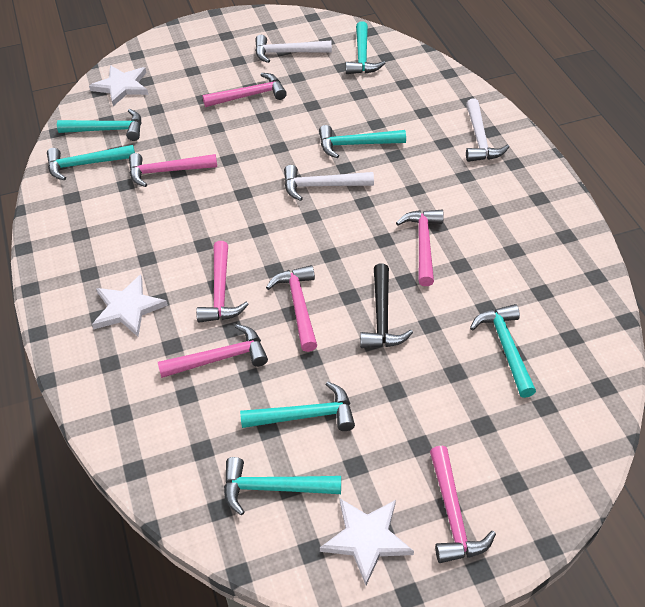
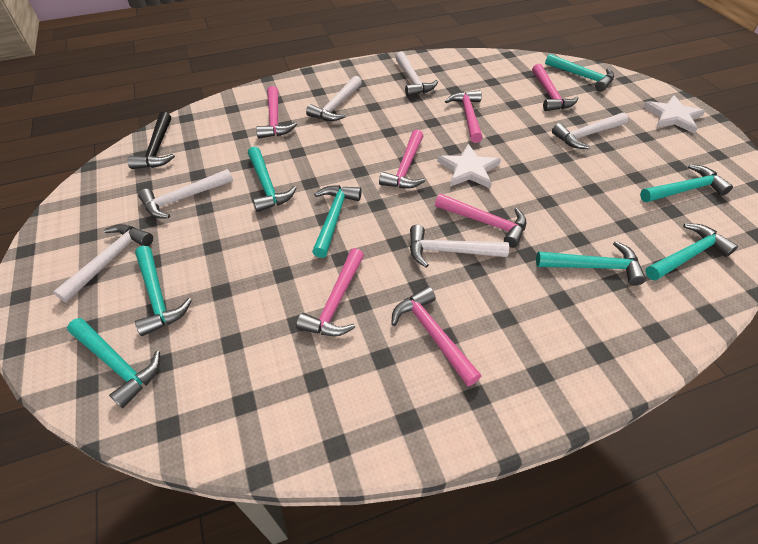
turquoise hammer: 7 -> 8
white hammer: 3 -> 6
white star: 3 -> 2

